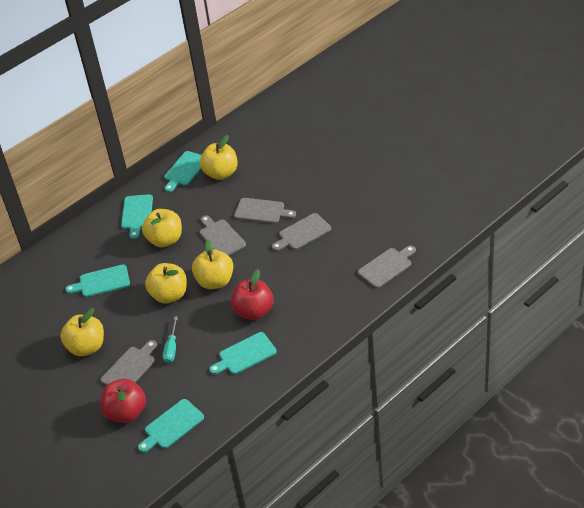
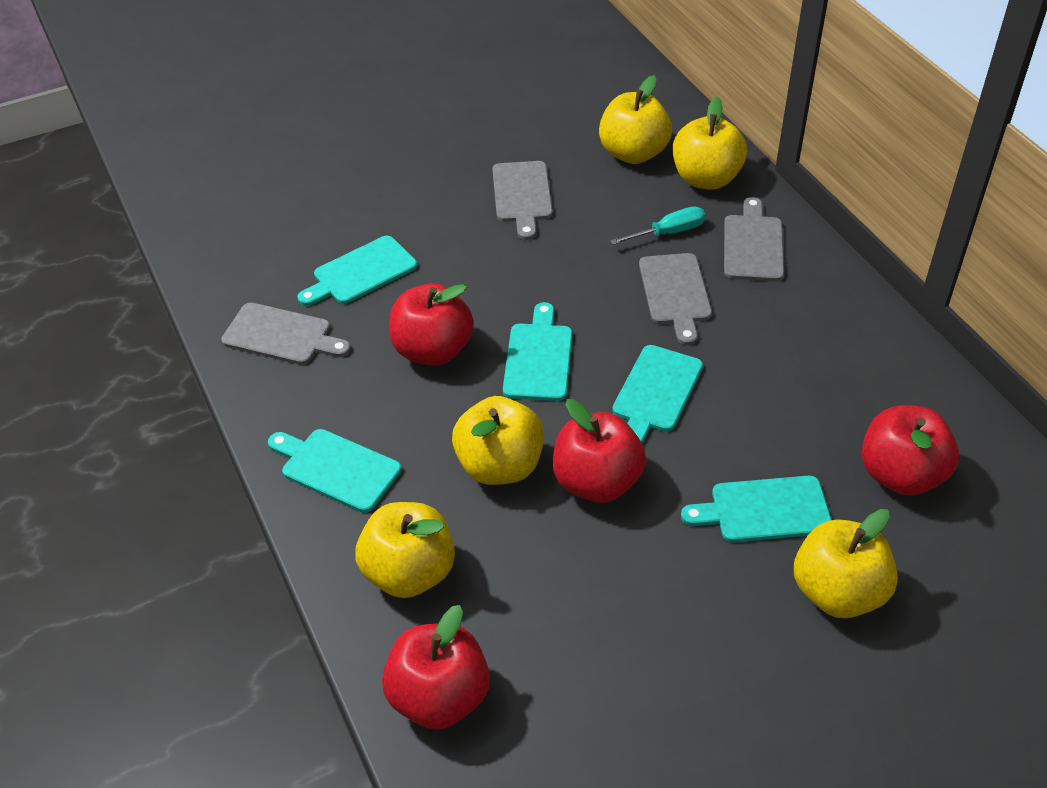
grey cutting board: 5 -> 4
red apple: 2 -> 4

